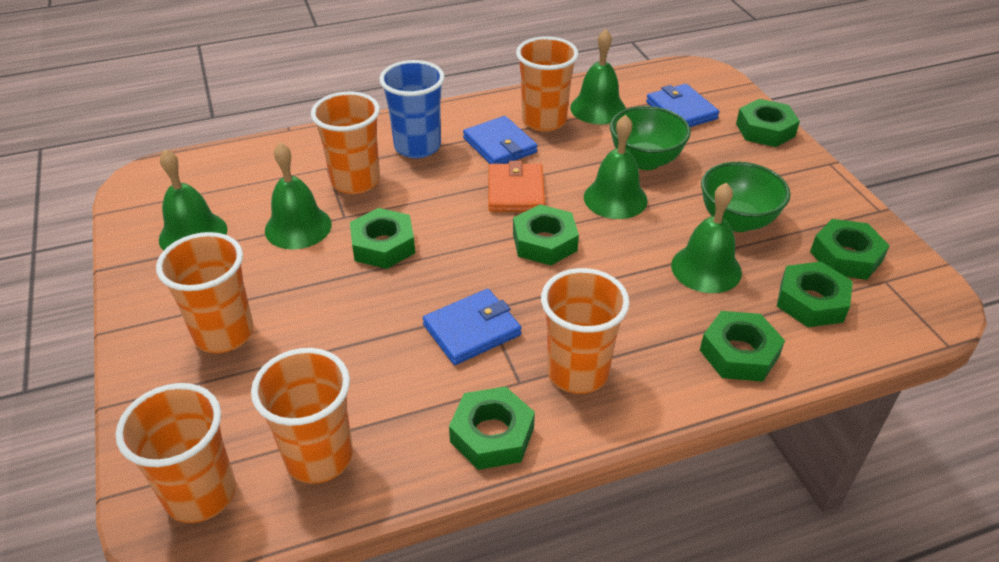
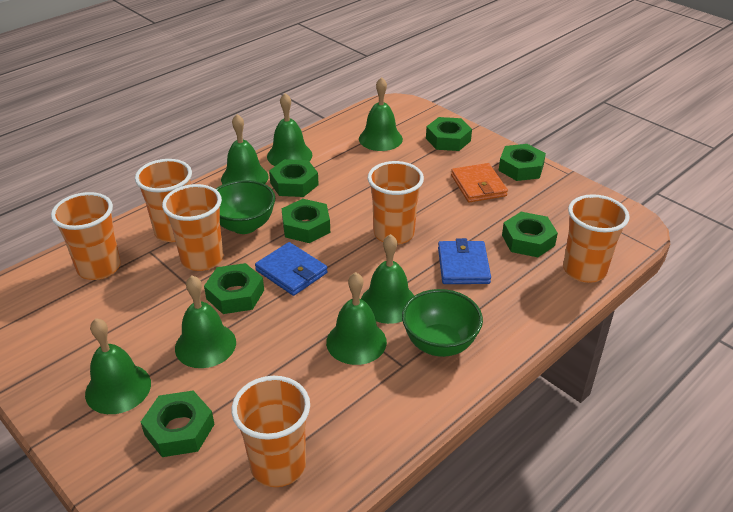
blue cup: 1 -> 0
blue wallet: 3 -> 2
green bell: 5 -> 7

